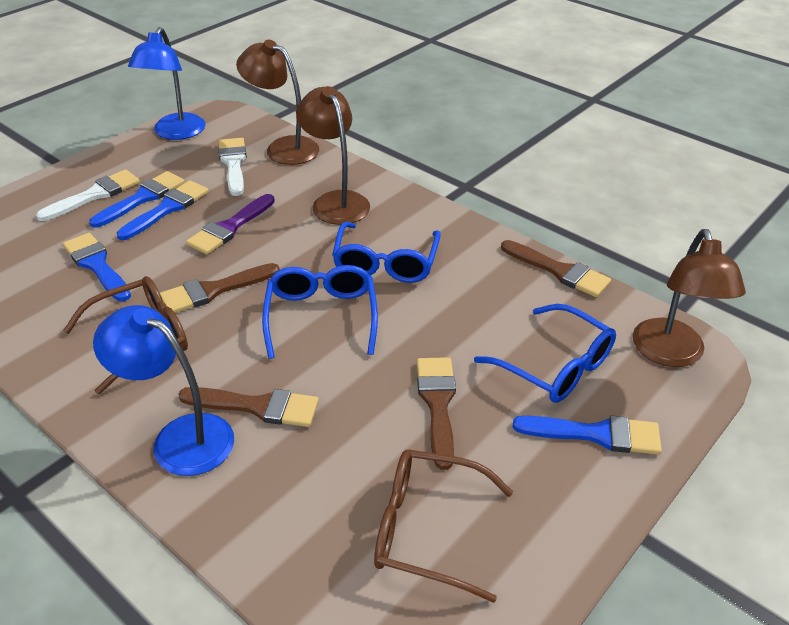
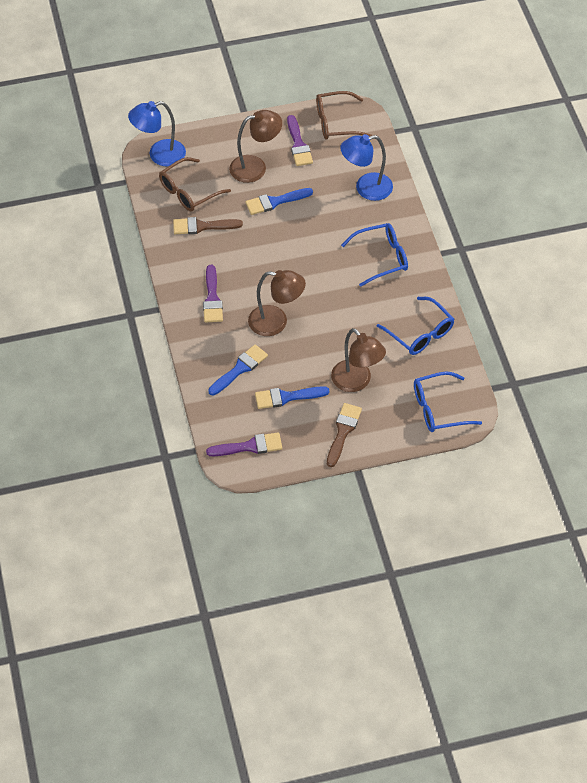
blue brush: 4 -> 3
brown brush: 4 -> 2
purple brush: 1 -> 3
white brush: 2 -> 0

